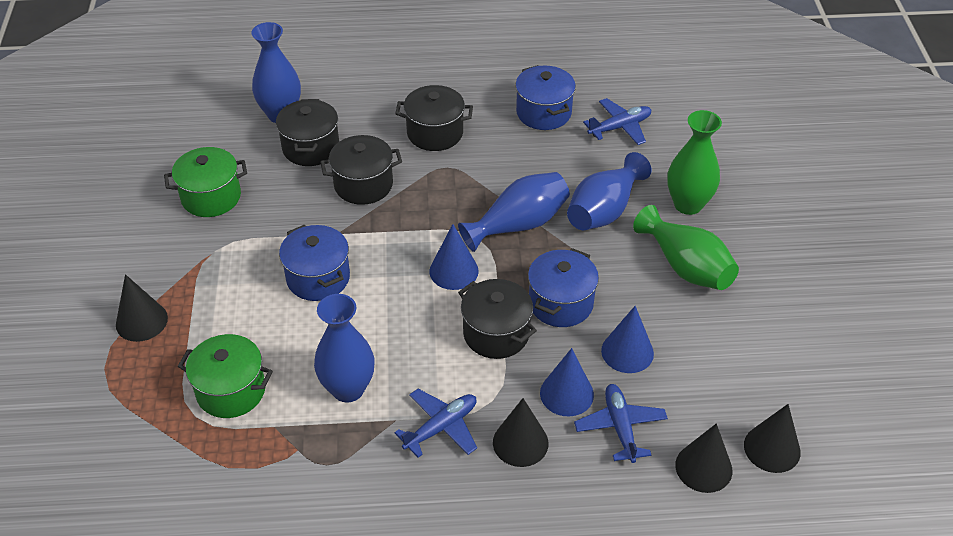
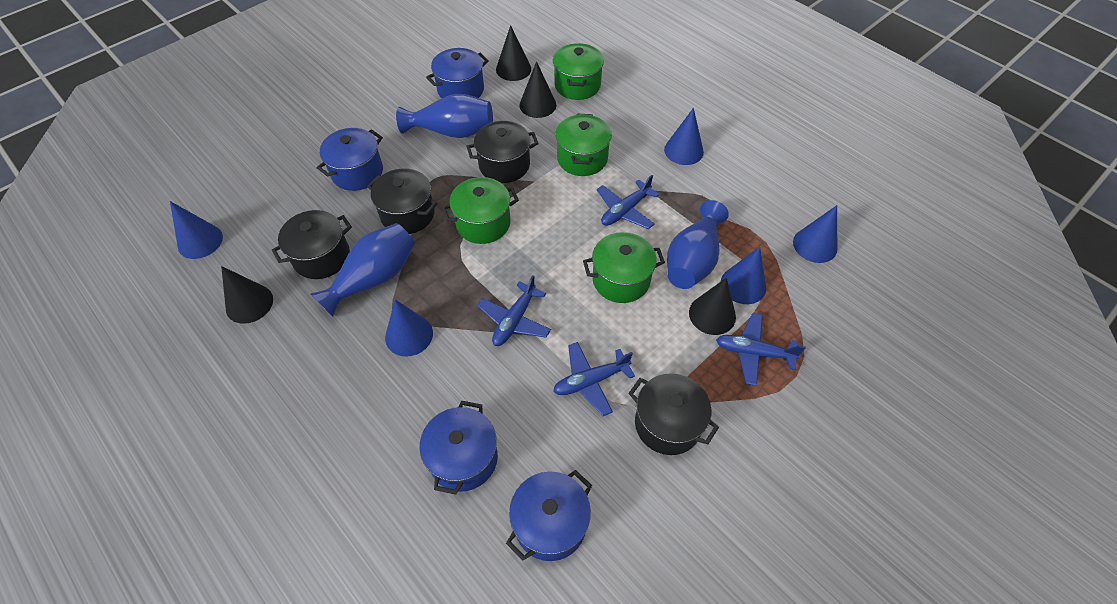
blue cone: 3 -> 5
blue plane: 3 -> 4
blue pot: 3 -> 4
blue vase: 4 -> 3
green pot: 2 -> 4
green vase: 2 -> 0

